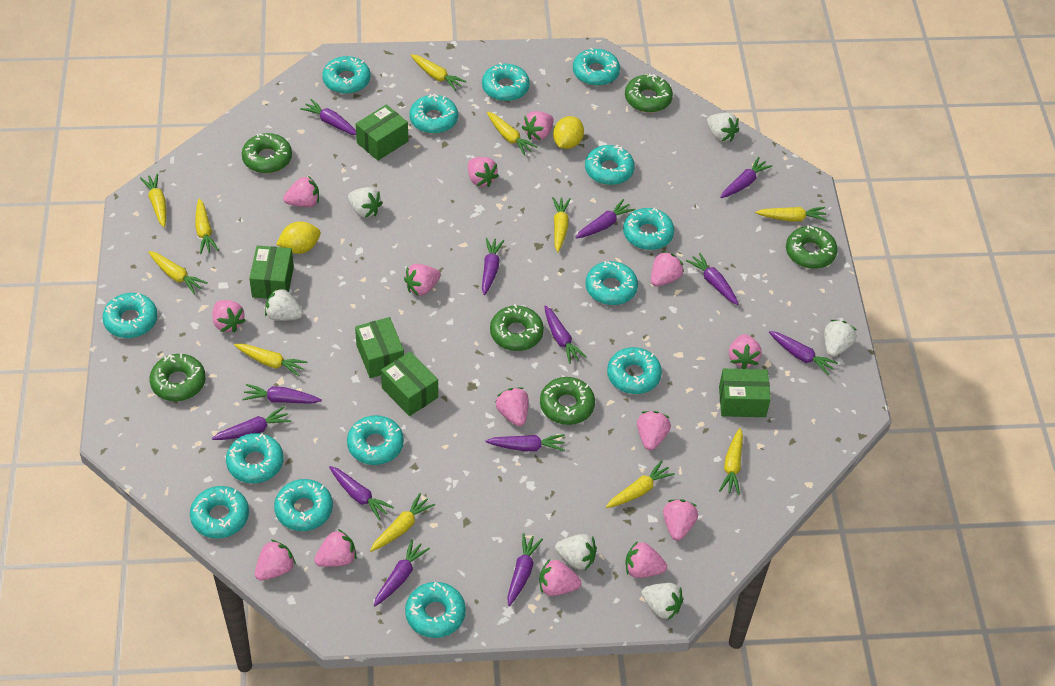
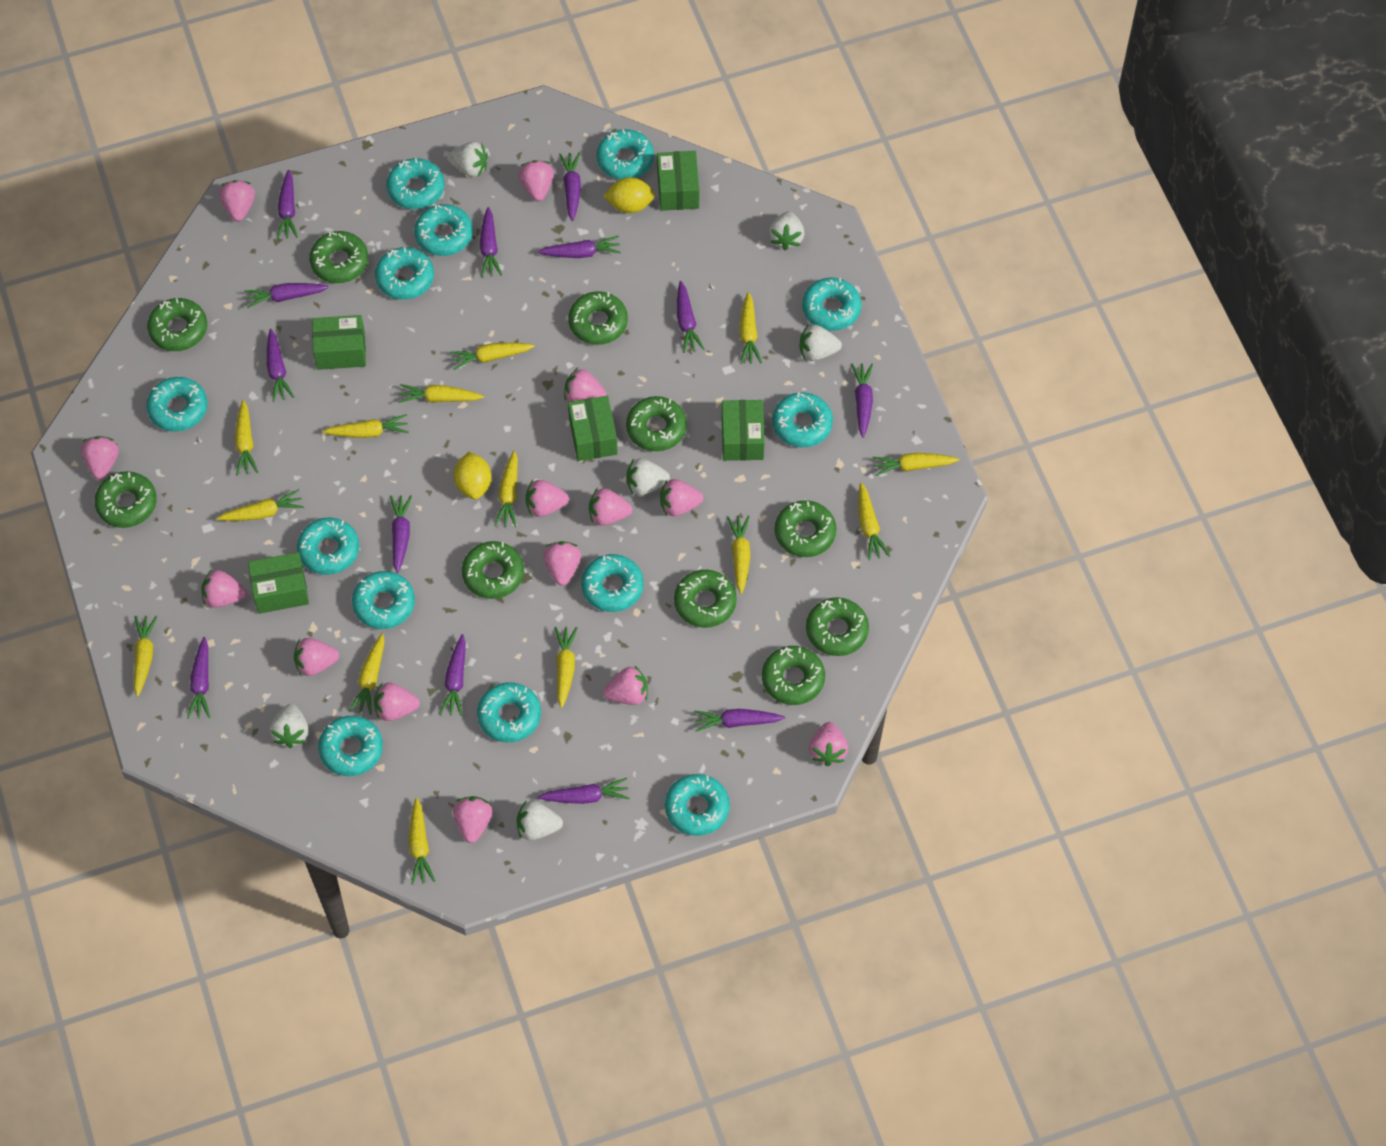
green donut: 6 -> 10
turquoise donut: 14 -> 13
yellow carrot: 11 -> 14

